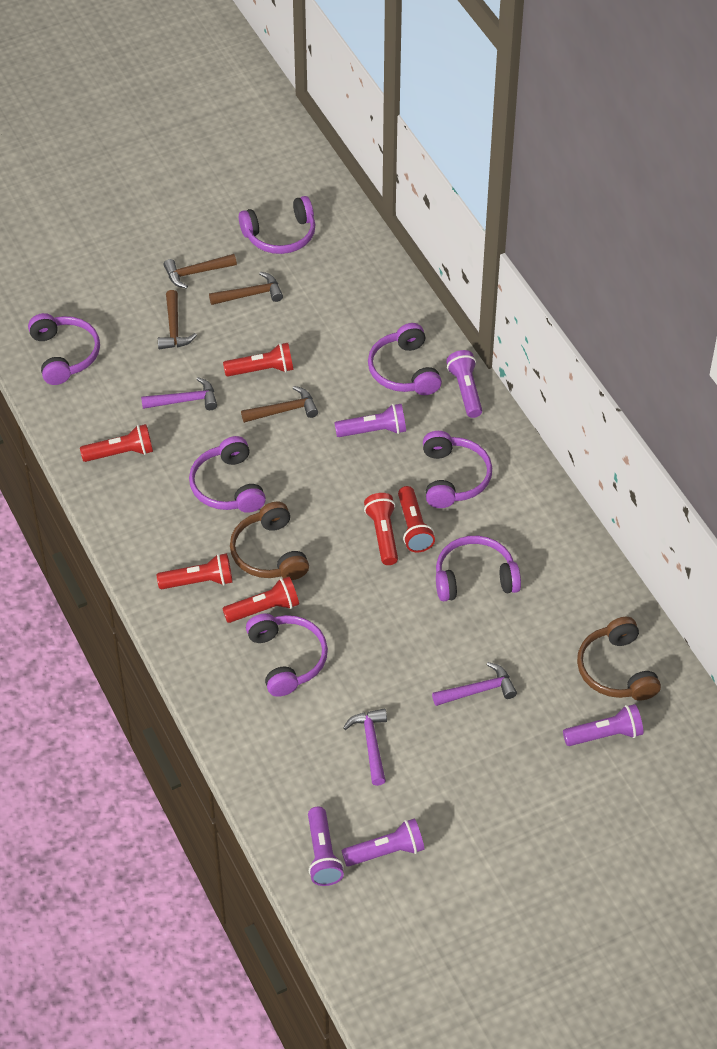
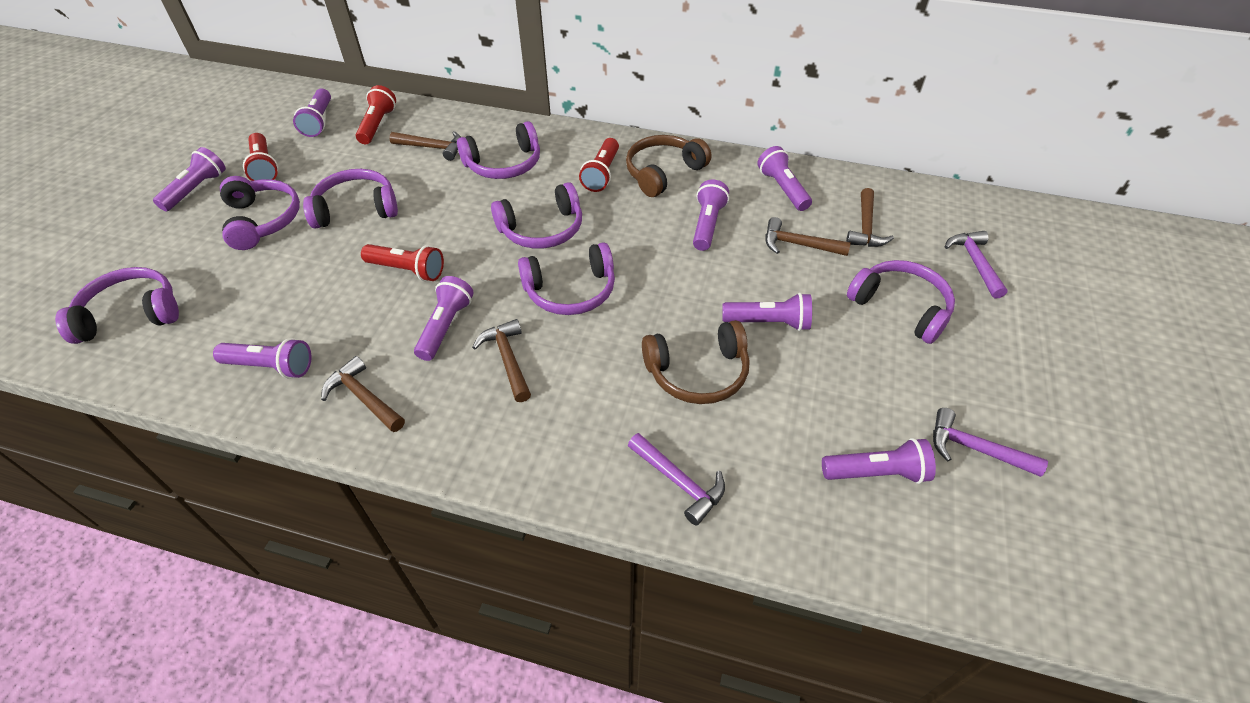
brown hammer: 4 -> 5
purple flashlight: 5 -> 8
red flashlight: 6 -> 4

